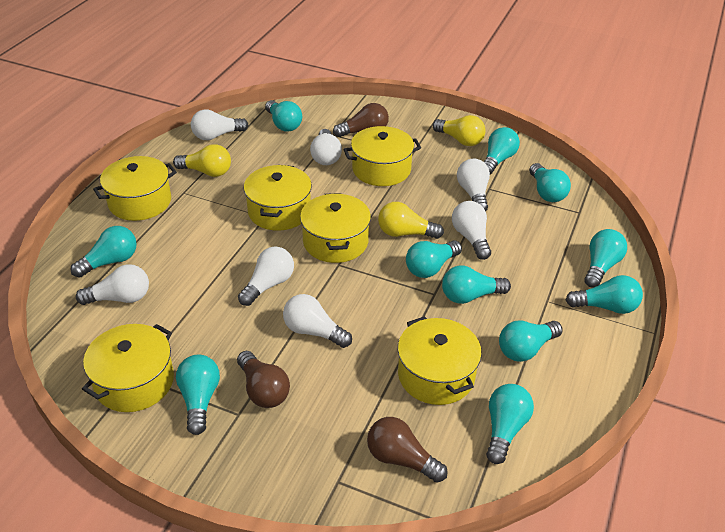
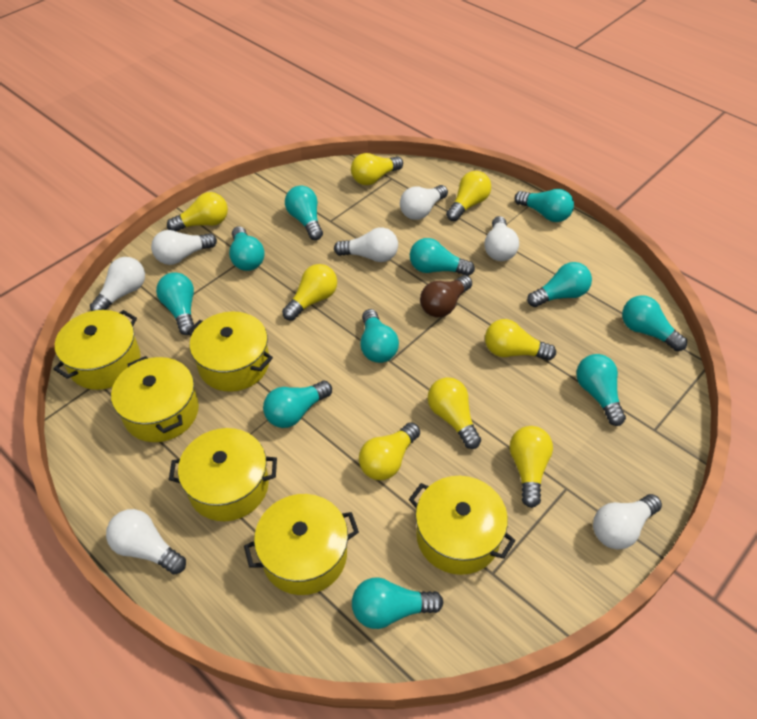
brown light bulb: 3 -> 1
yellow light bulb: 3 -> 8

